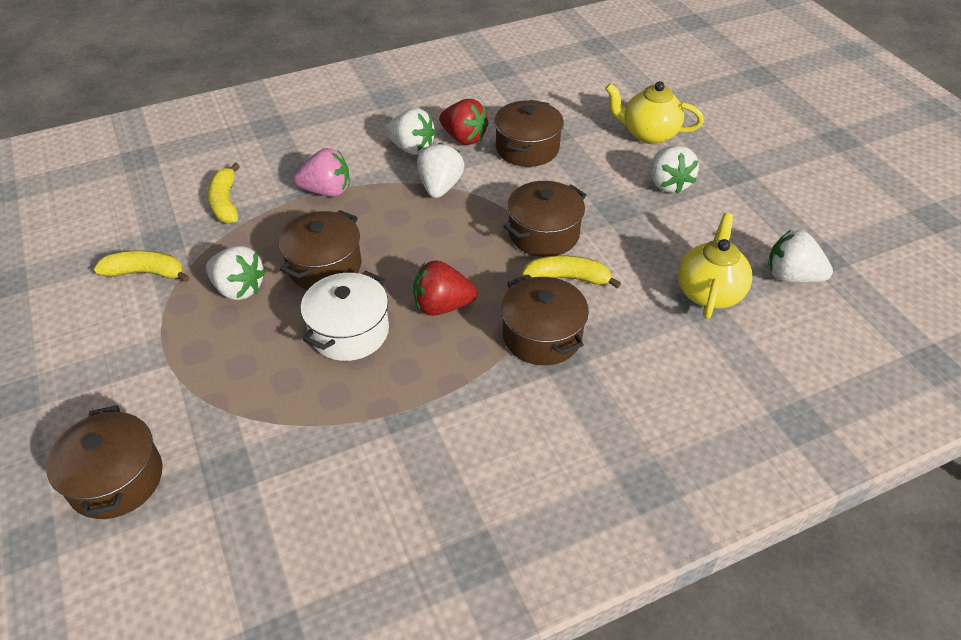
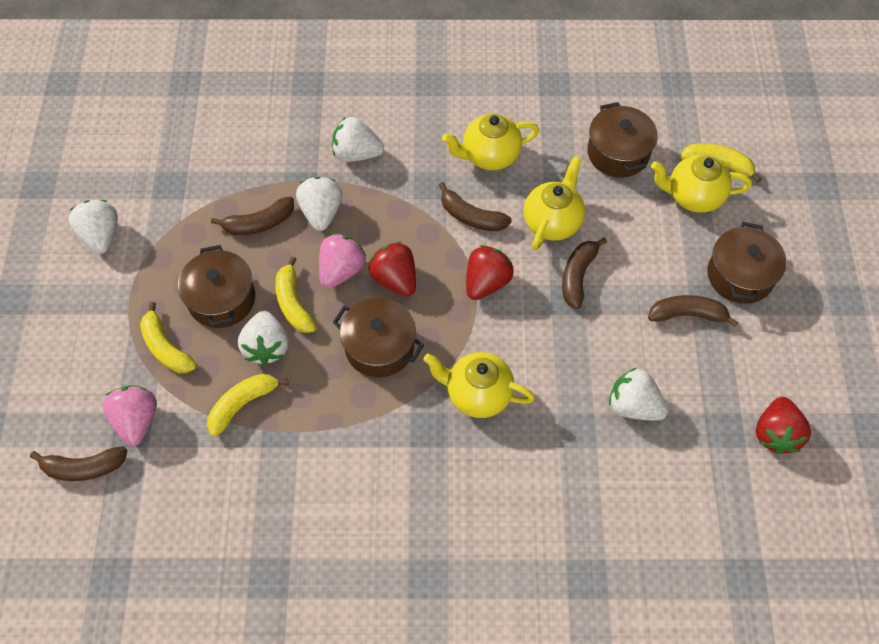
brown banana: 0 -> 5
brown pot: 5 -> 4
pink strawberry: 1 -> 2
red strawberry: 2 -> 3
white pot: 1 -> 0
yellow banana: 3 -> 4
yellow teapot: 2 -> 4

